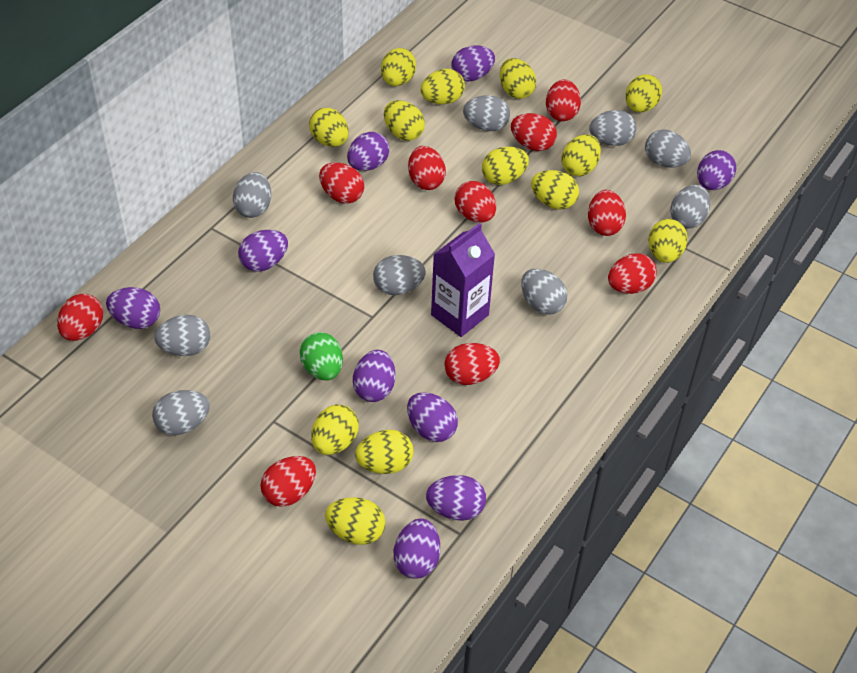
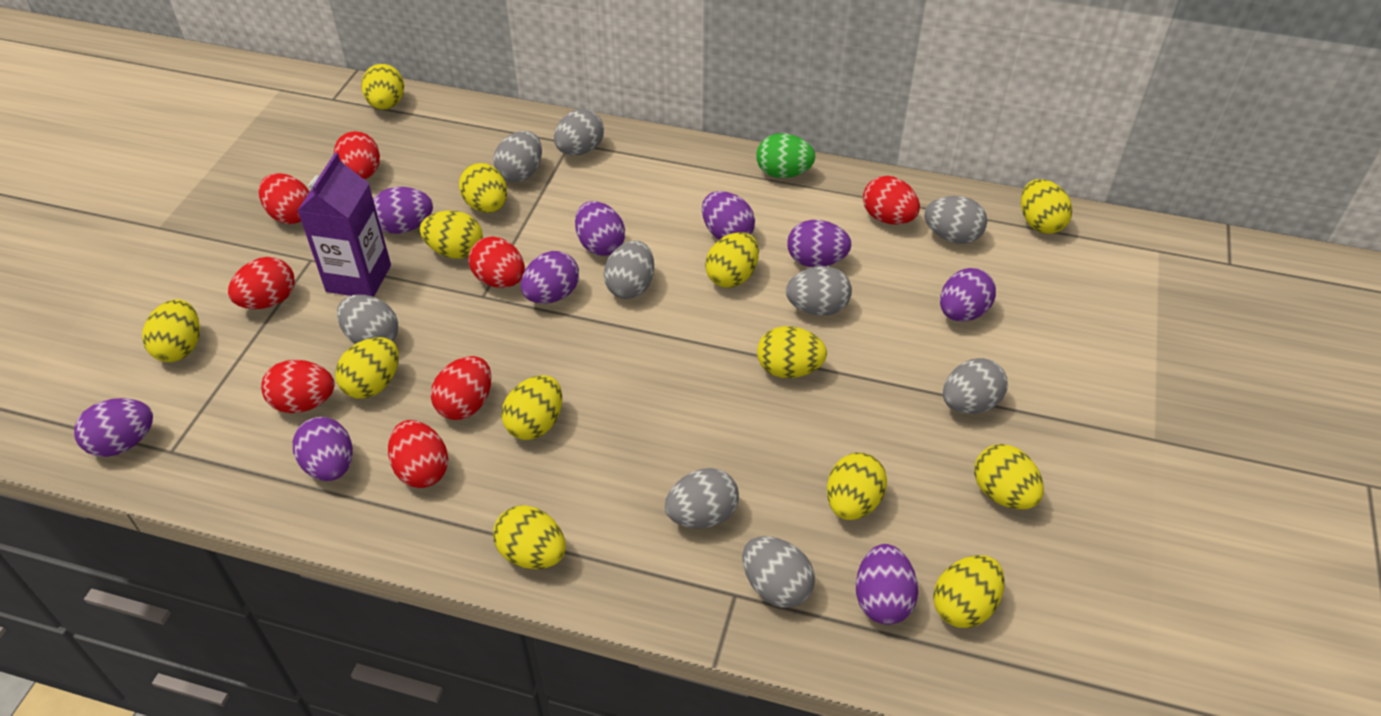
red egg: 10 -> 8

